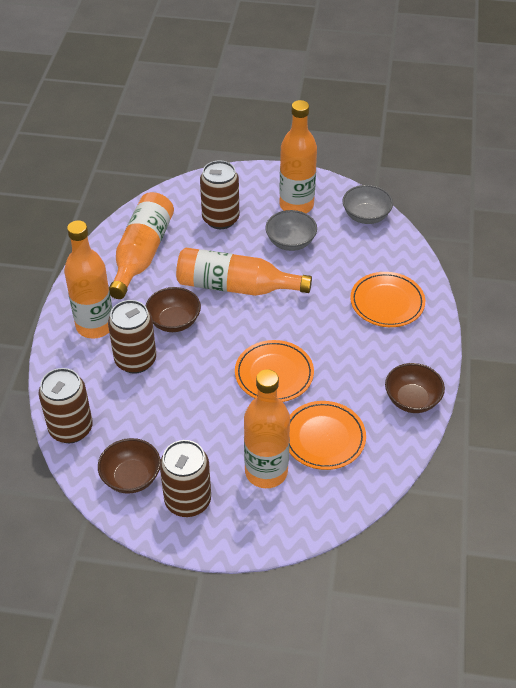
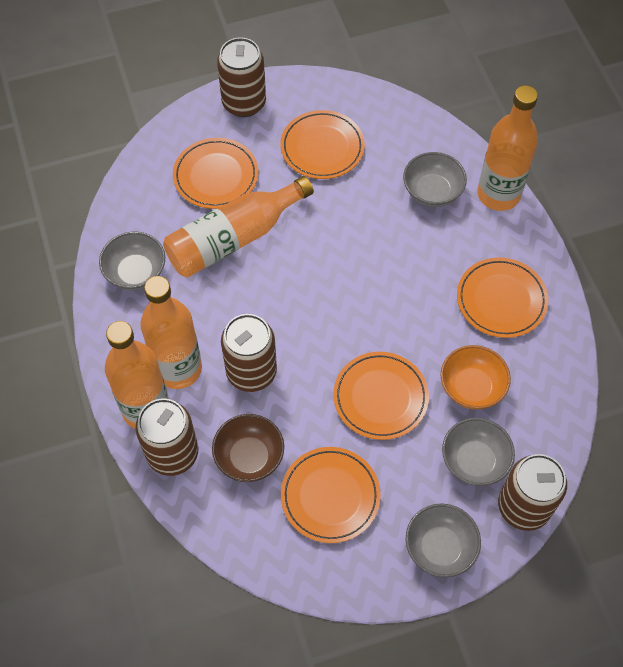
brown bowl: 3 -> 1
grey bowl: 2 -> 4
orange bottle: 5 -> 4
orange bowl: 0 -> 1
orange plate: 3 -> 5

